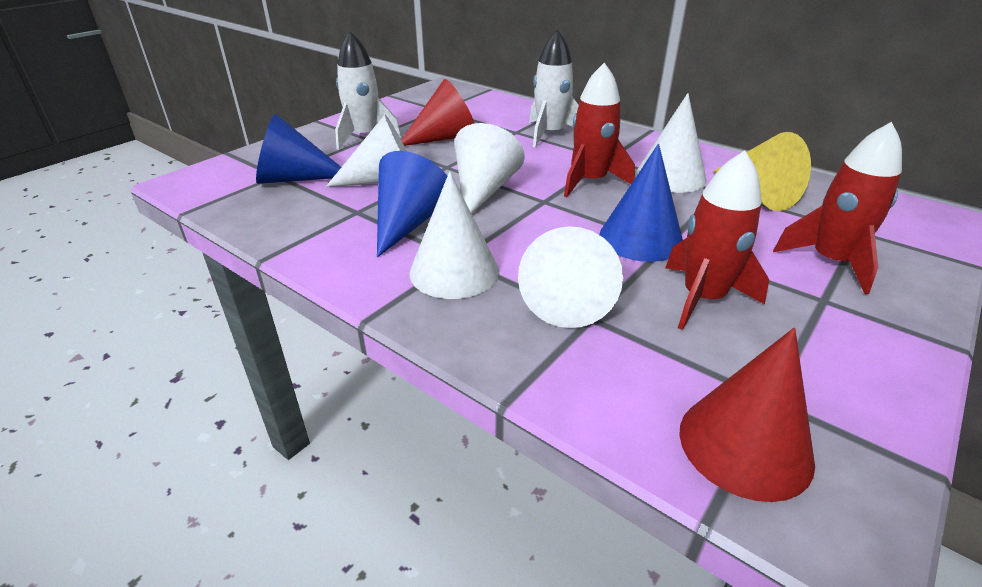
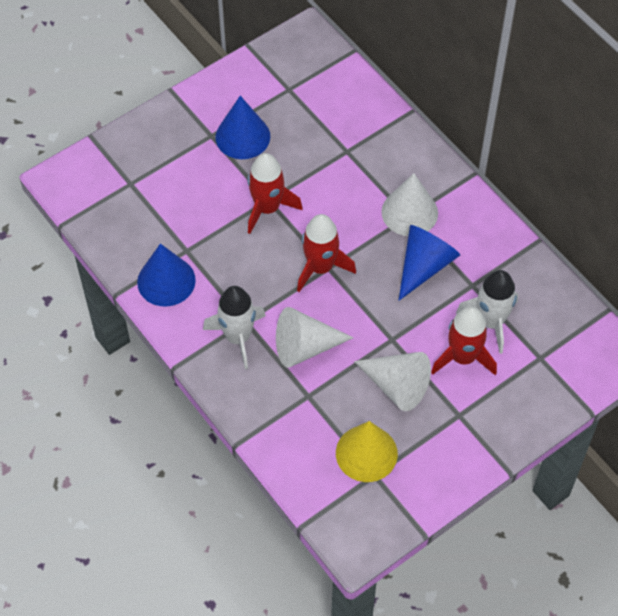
red cone: 2 -> 0
white cone: 5 -> 3

